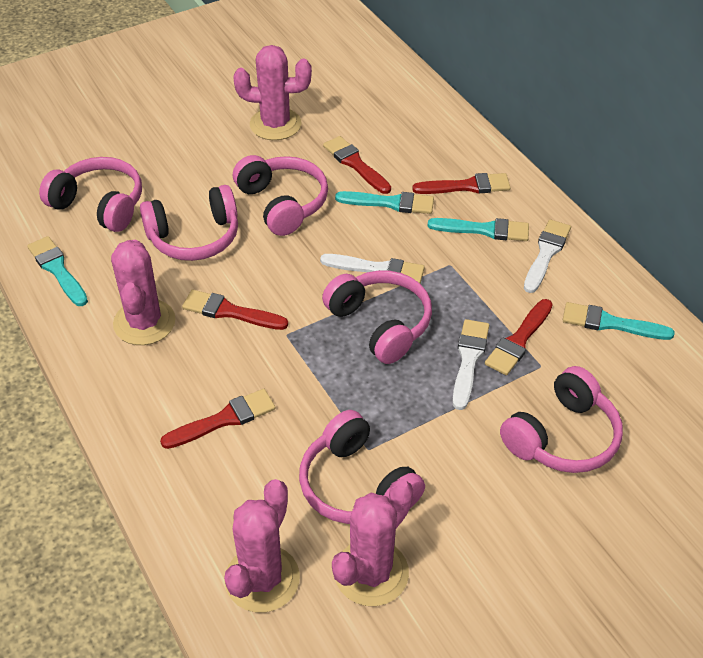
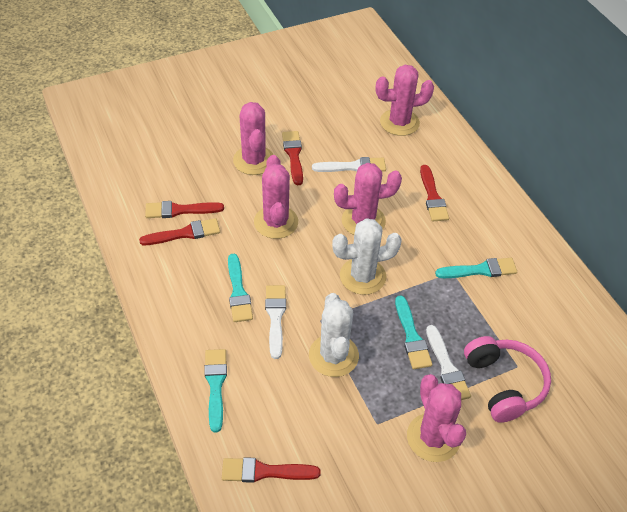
pink cactus: 4 -> 5
pink headphones: 6 -> 1
white cactus: 0 -> 2

